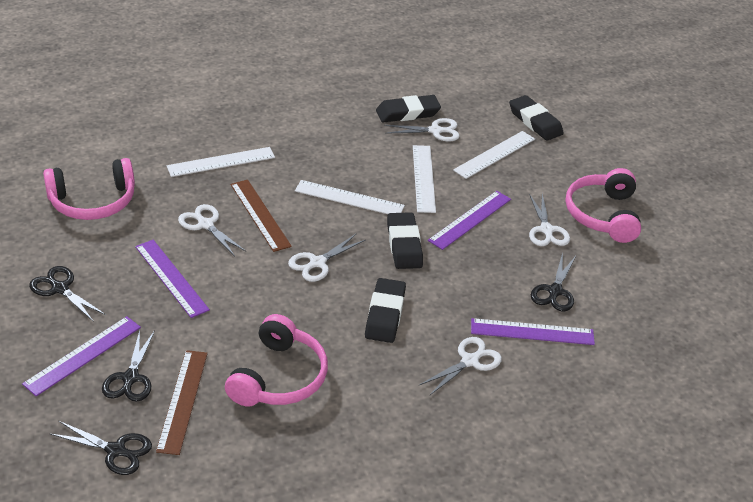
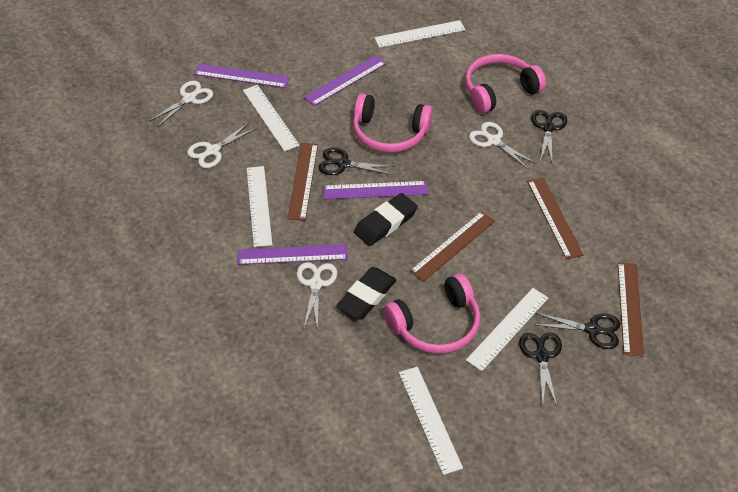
black eraser: 4 -> 2
brown ruler: 2 -> 4
white ruler: 4 -> 5
white scissors: 5 -> 4

